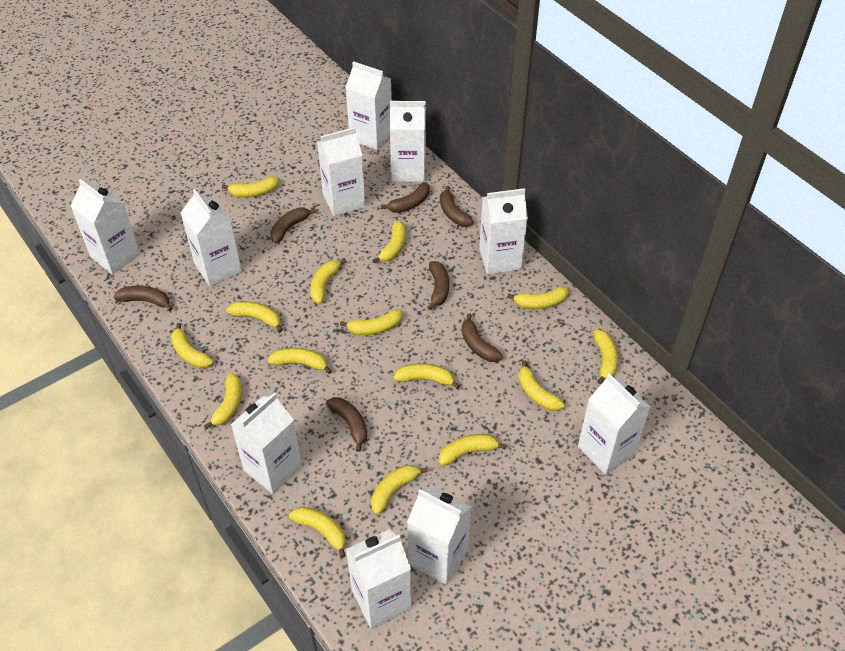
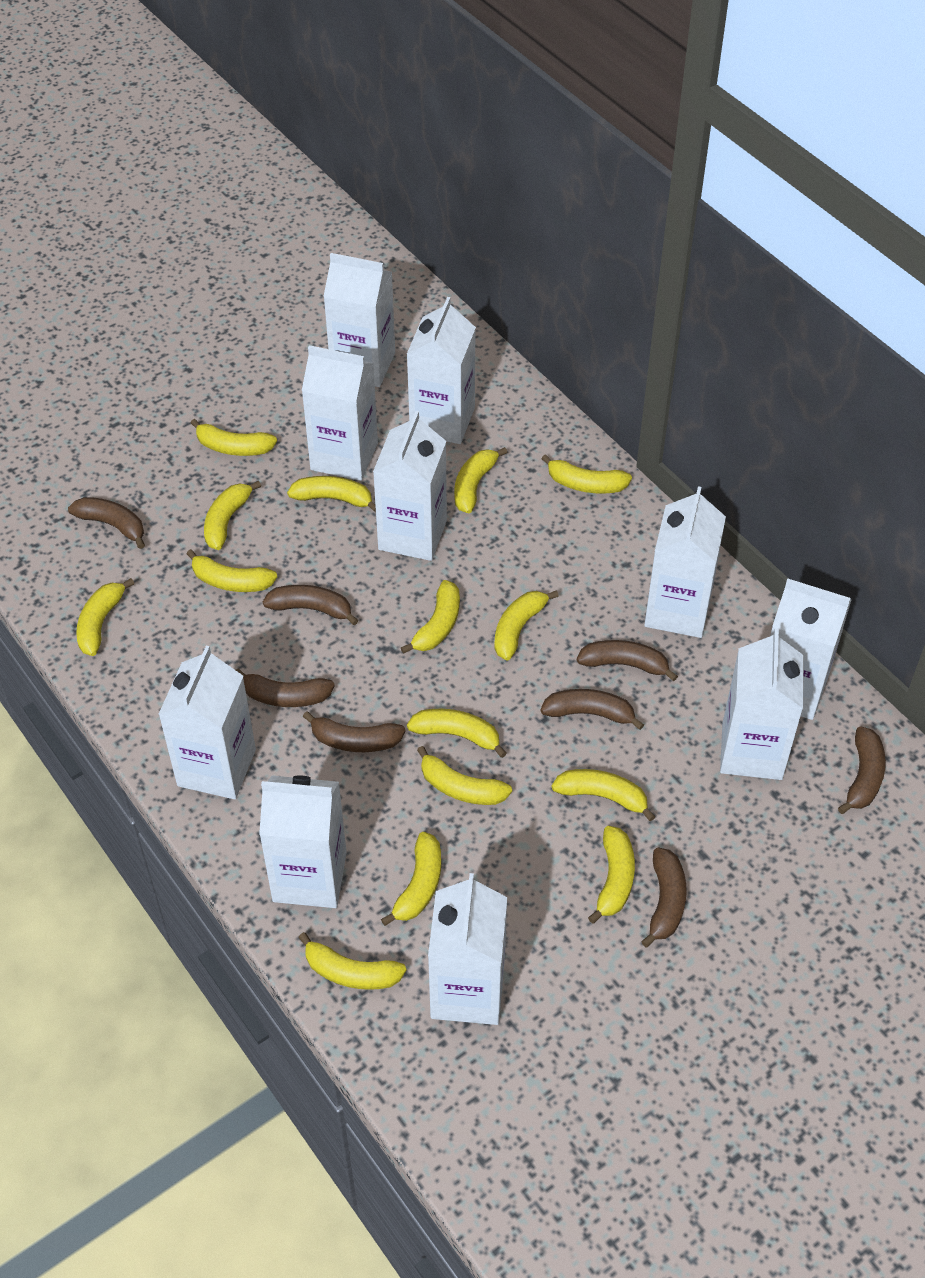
brown banana: 7 -> 8

